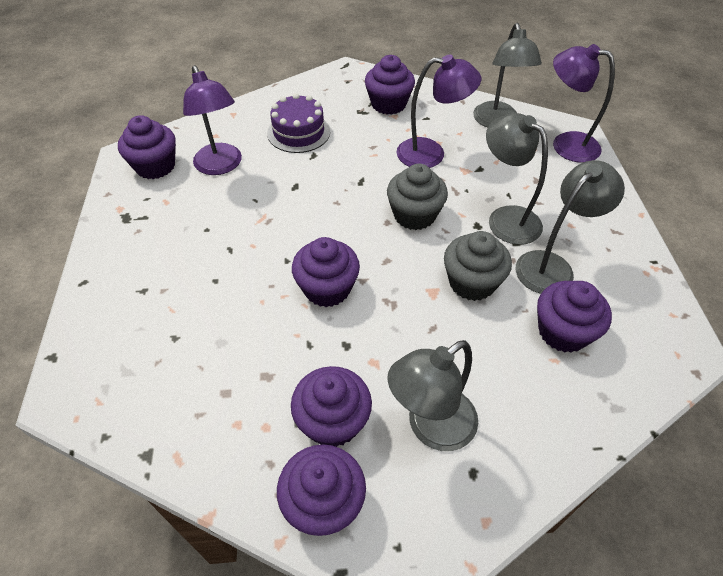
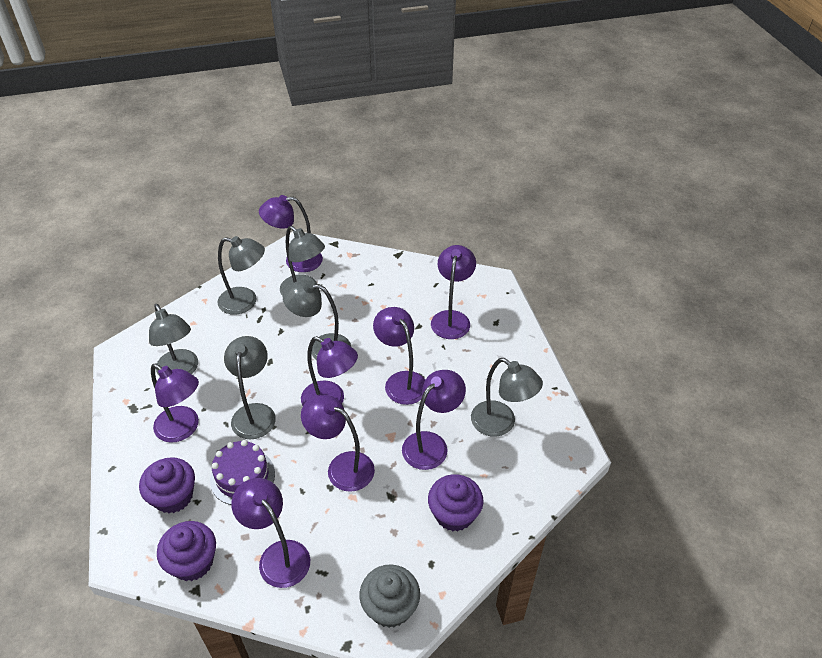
grey cupcake: 2 -> 1
grey lamp: 4 -> 6
purple cupcake: 6 -> 3
purple lamp: 3 -> 8

